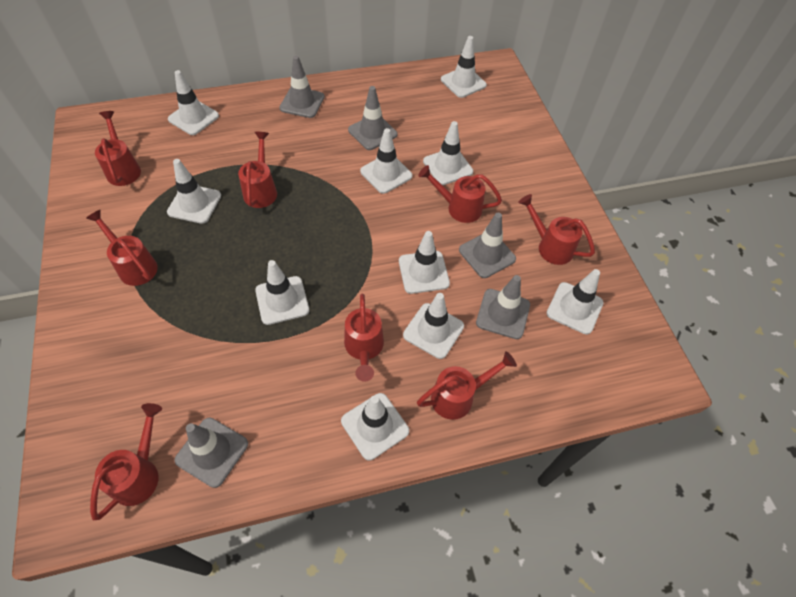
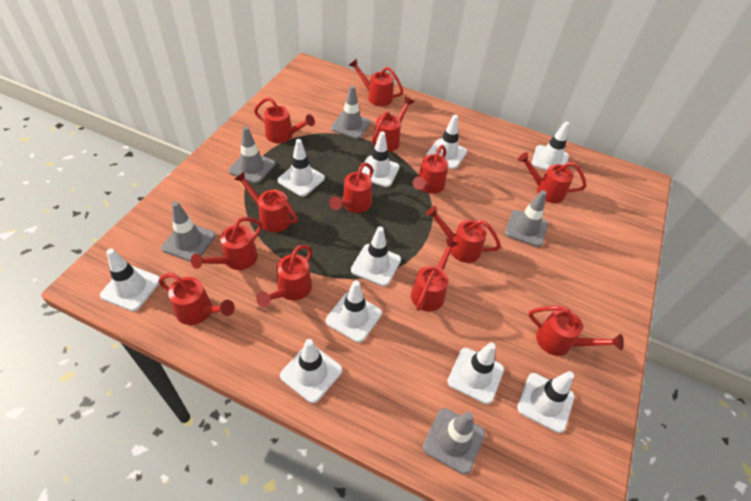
red watering can: 8 -> 13

